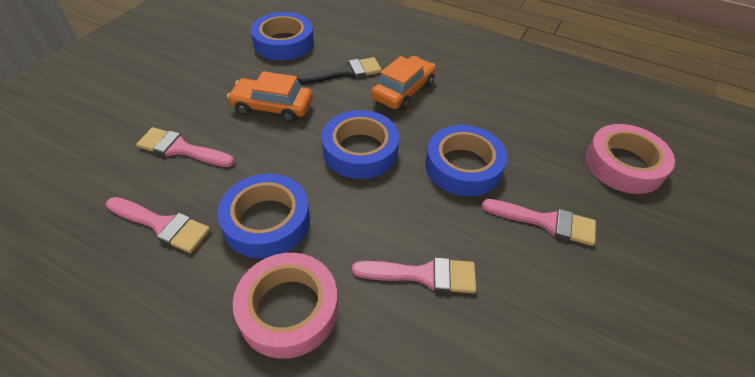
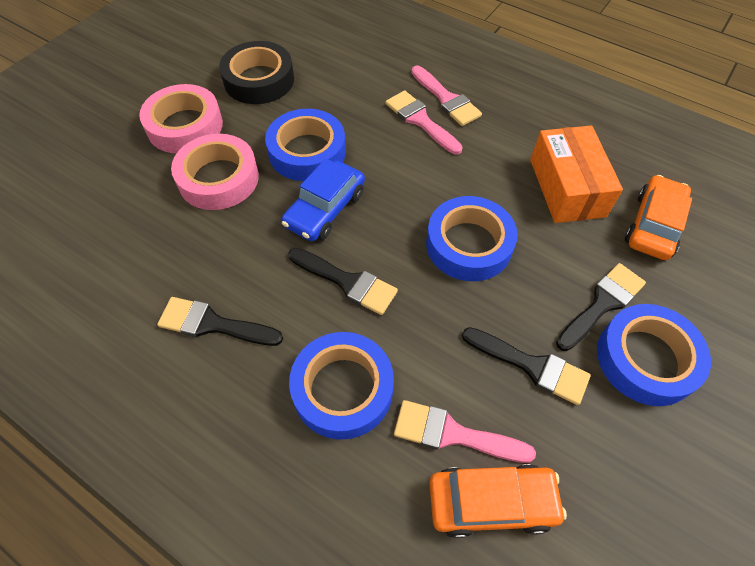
black brush: 1 -> 4
black tape: 0 -> 1
blue car: 0 -> 1
orange box: 0 -> 1
pink brush: 4 -> 3

